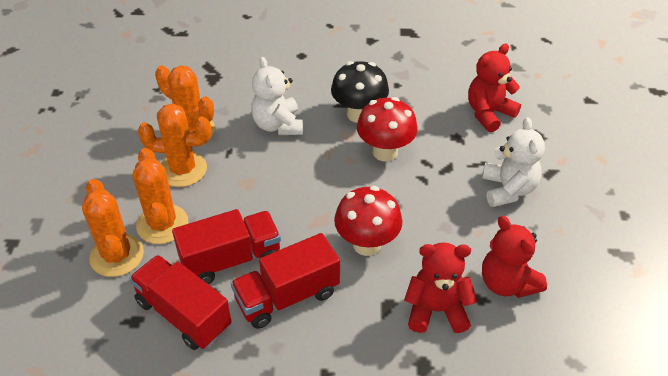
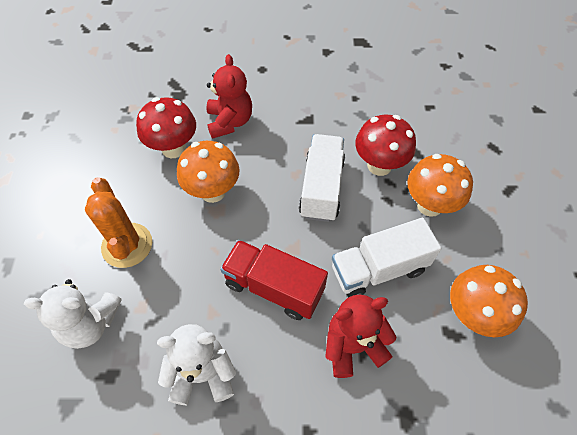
black mushroom: 1 -> 0
orange cactus: 4 -> 1
orange mushroom: 0 -> 3
red teddy bear: 3 -> 2
red truck: 3 -> 1
white truck: 0 -> 2

